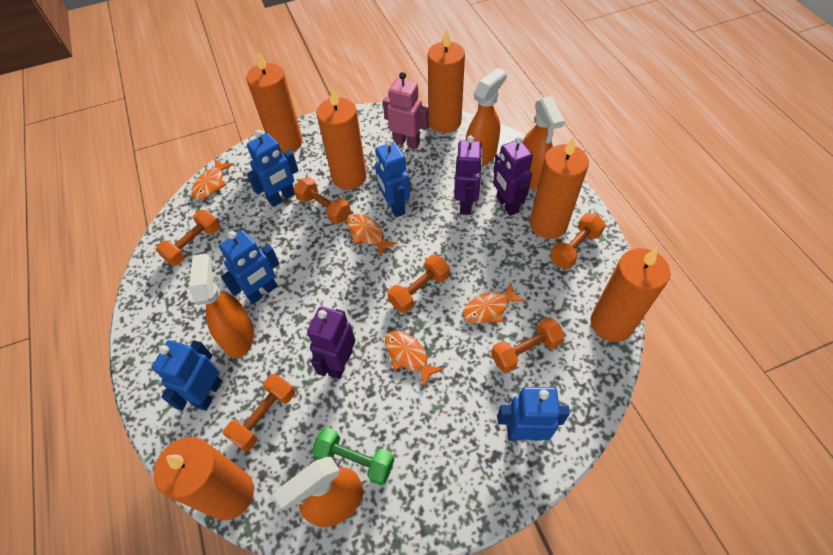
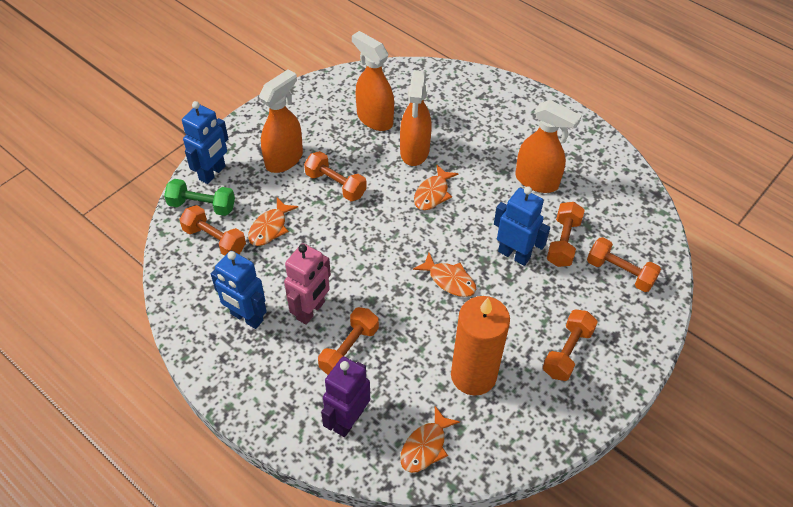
blue robot: 5 -> 3
orange candle: 6 -> 1
purple robot: 3 -> 1

